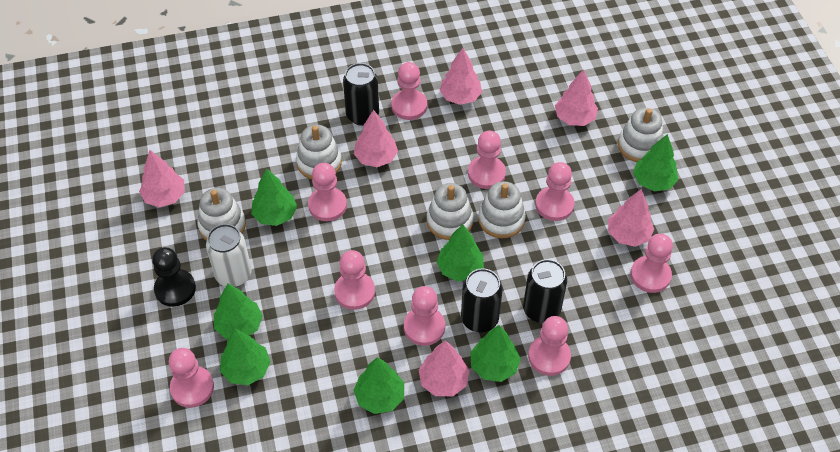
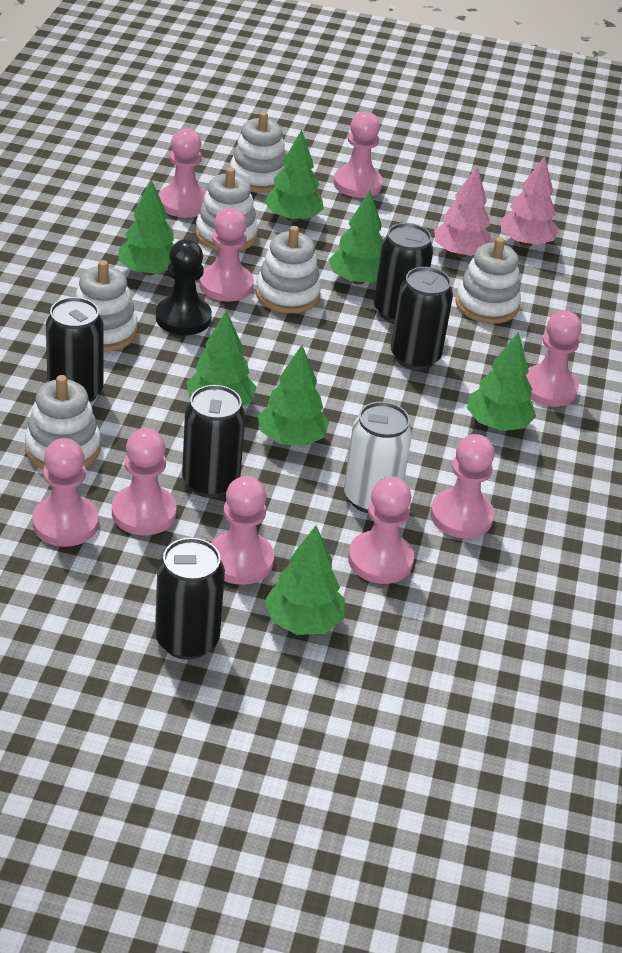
black can: 3 -> 5
pink tree: 6 -> 2
white stacking toy: 5 -> 6

